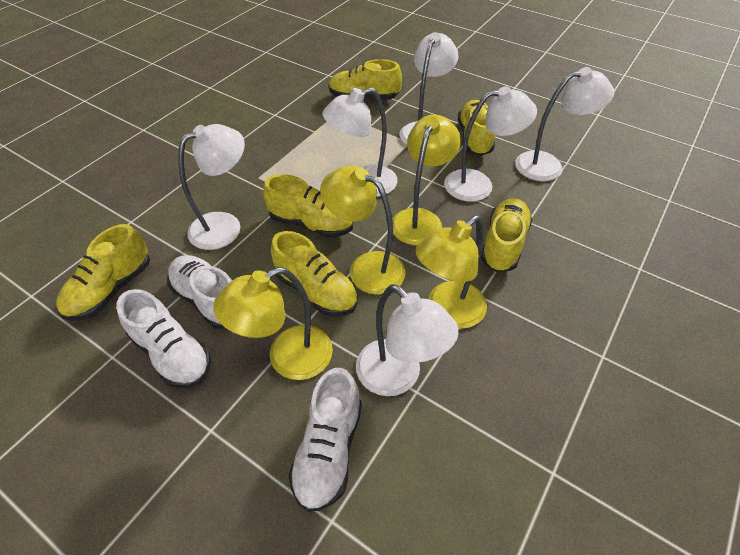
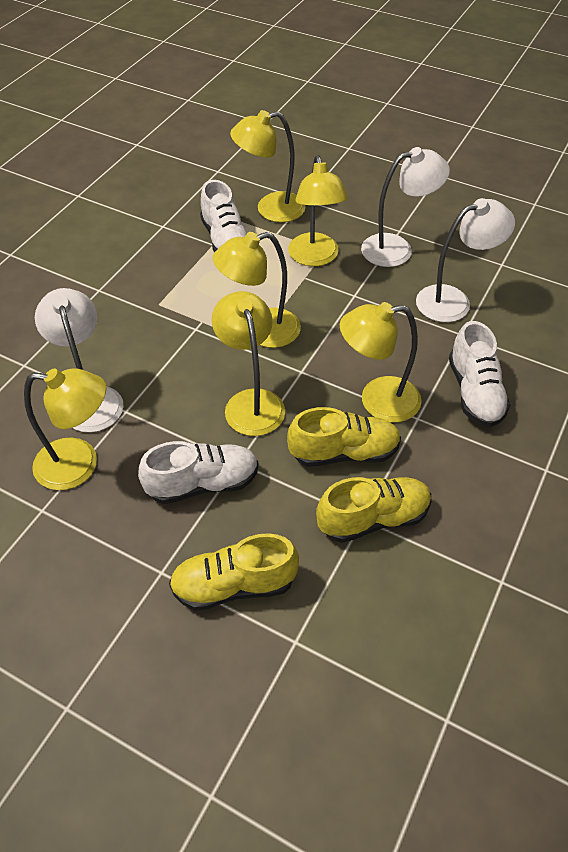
white lamp: 6 -> 3
yellow lamp: 4 -> 6
yellow shoe: 6 -> 3

